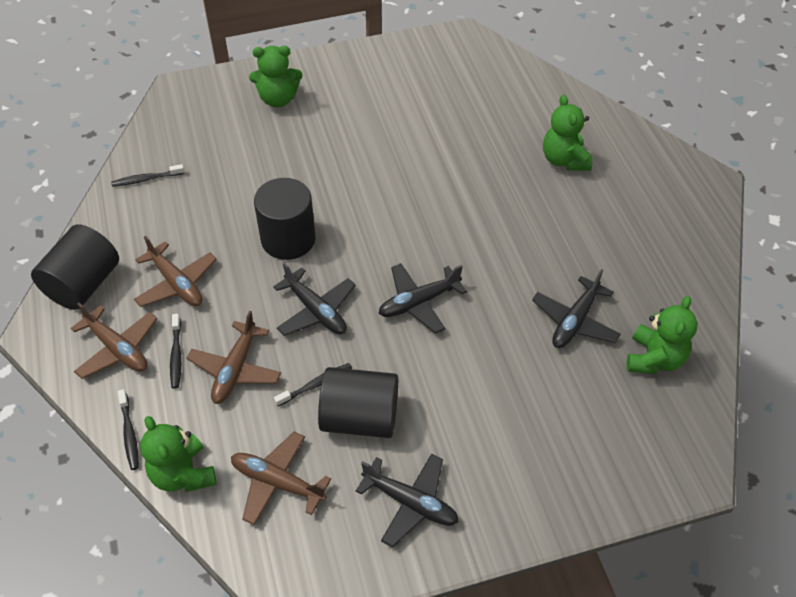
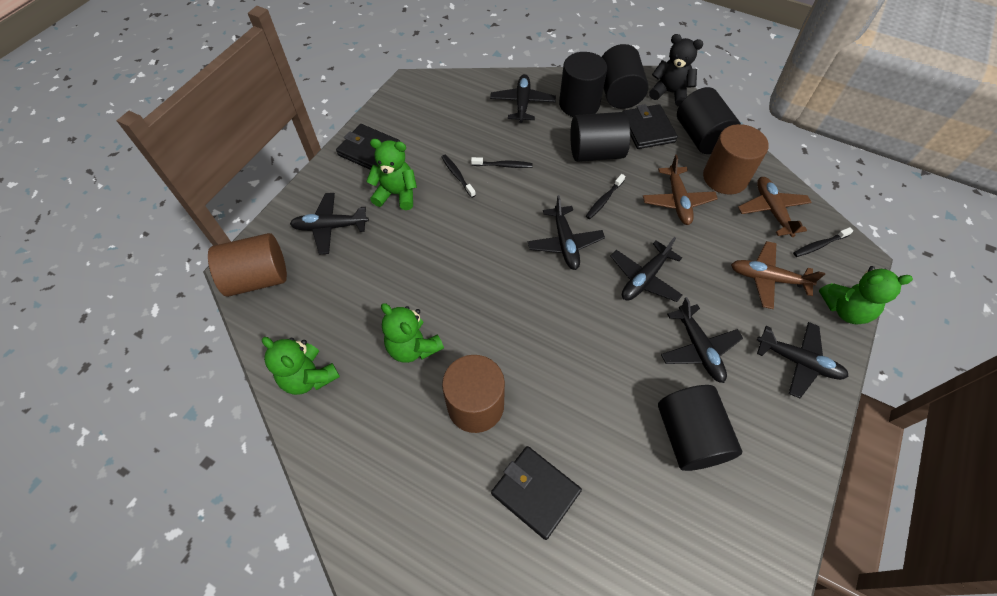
black cylinder: 3 -> 5
black plane: 4 -> 6
black teddy bear: 0 -> 1
black wallet: 0 -> 3
brown cylinder: 0 -> 3
brown plane: 4 -> 3

